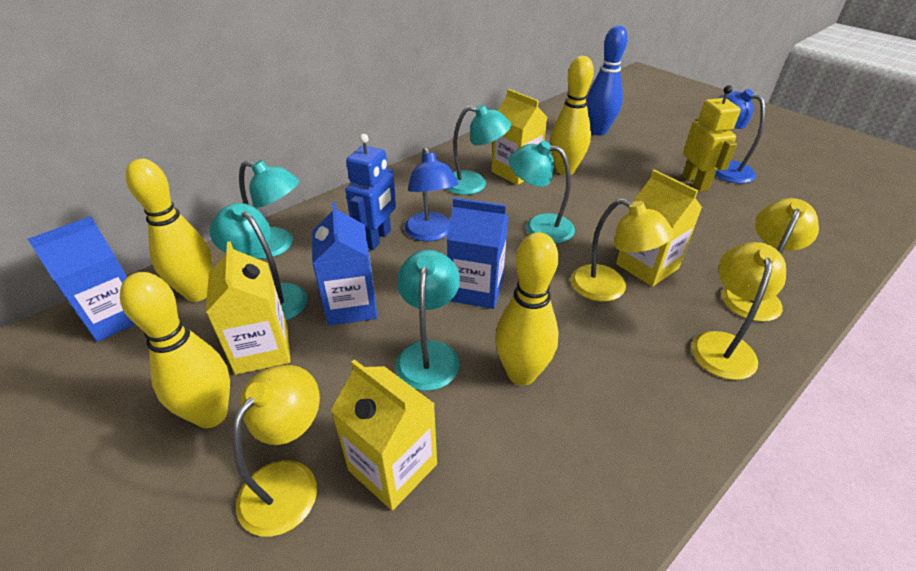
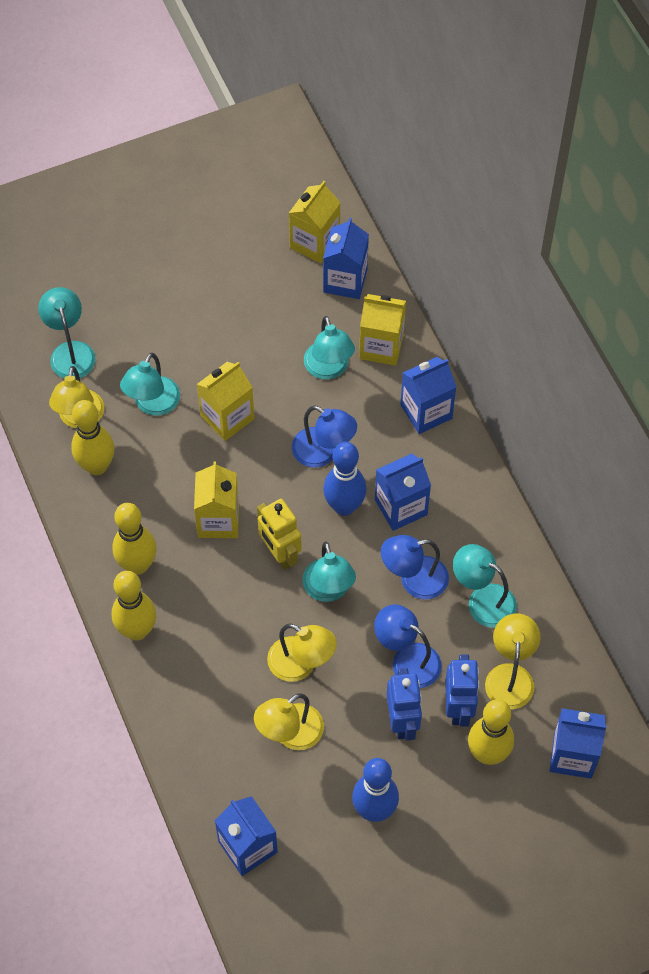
blue bowling pin: 1 -> 2
blue carton: 3 -> 5
blue lamp: 2 -> 3
blue robot: 1 -> 2

